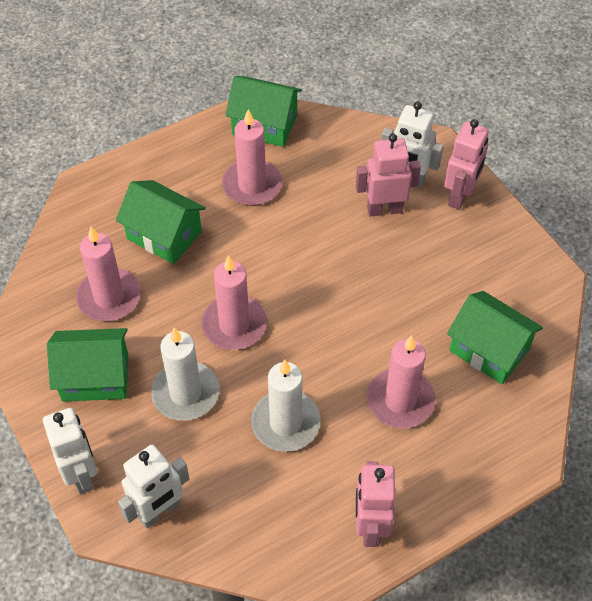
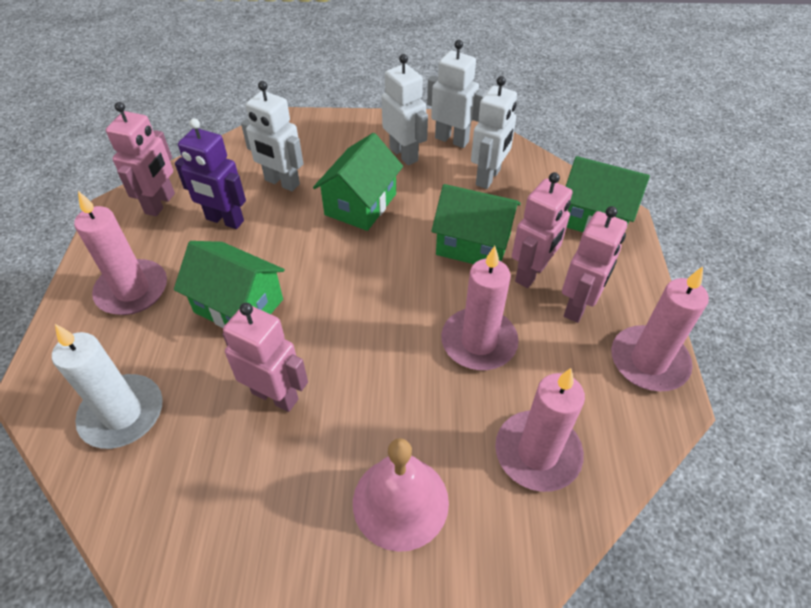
pink bell: 0 -> 1
pink robot: 3 -> 4
purple robot: 0 -> 1
white candle: 2 -> 1
white robot: 3 -> 4

